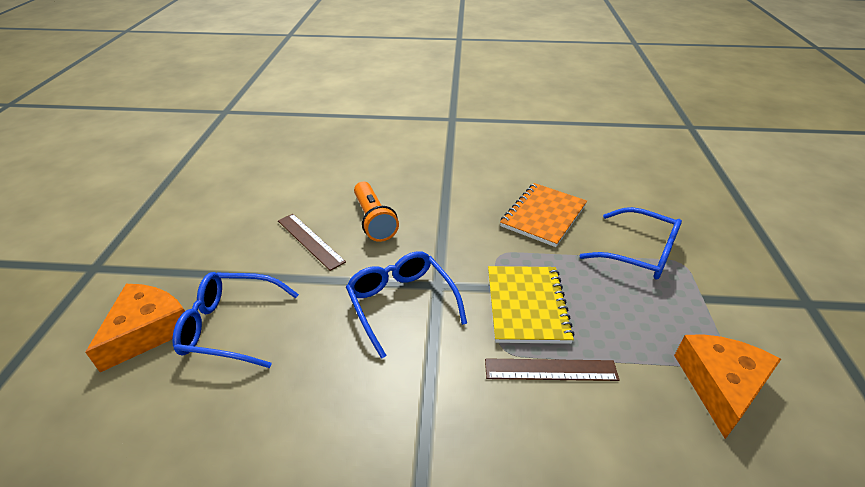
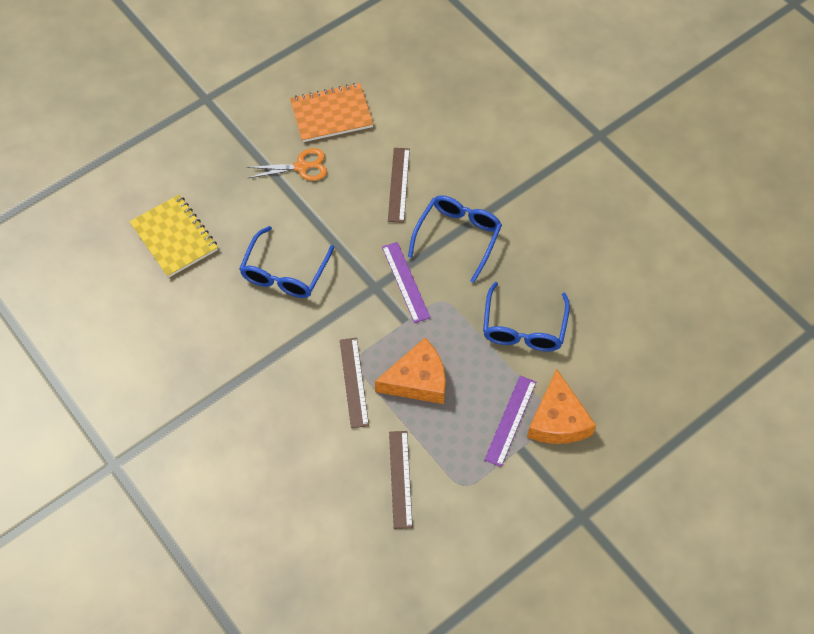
brown ruler: 2 -> 3
orange flashlight: 1 -> 0
orange scissors: 0 -> 1
purple ruler: 0 -> 2

